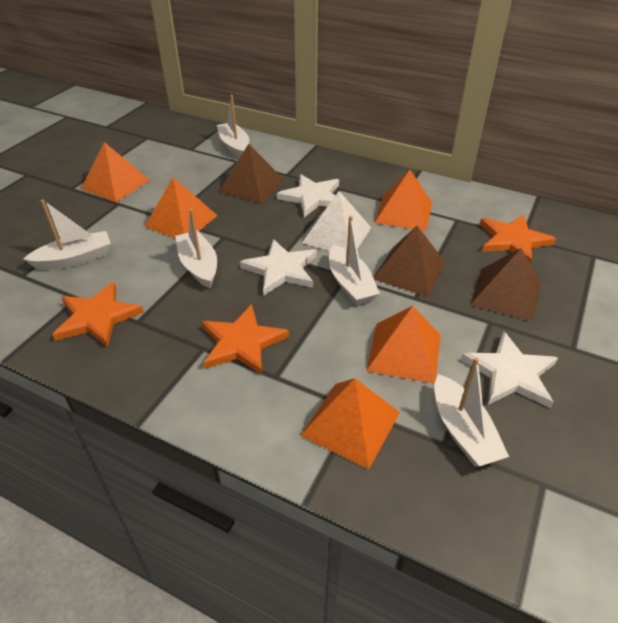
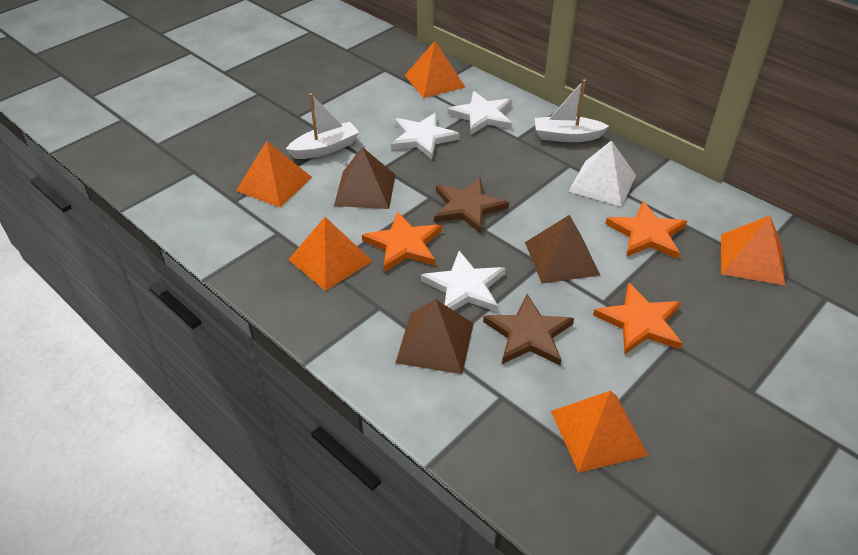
brown star: 0 -> 2
white boat: 5 -> 2

